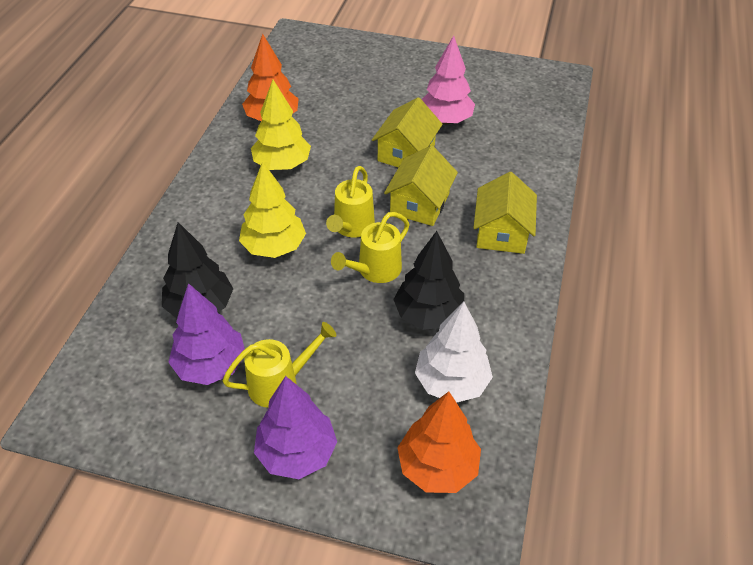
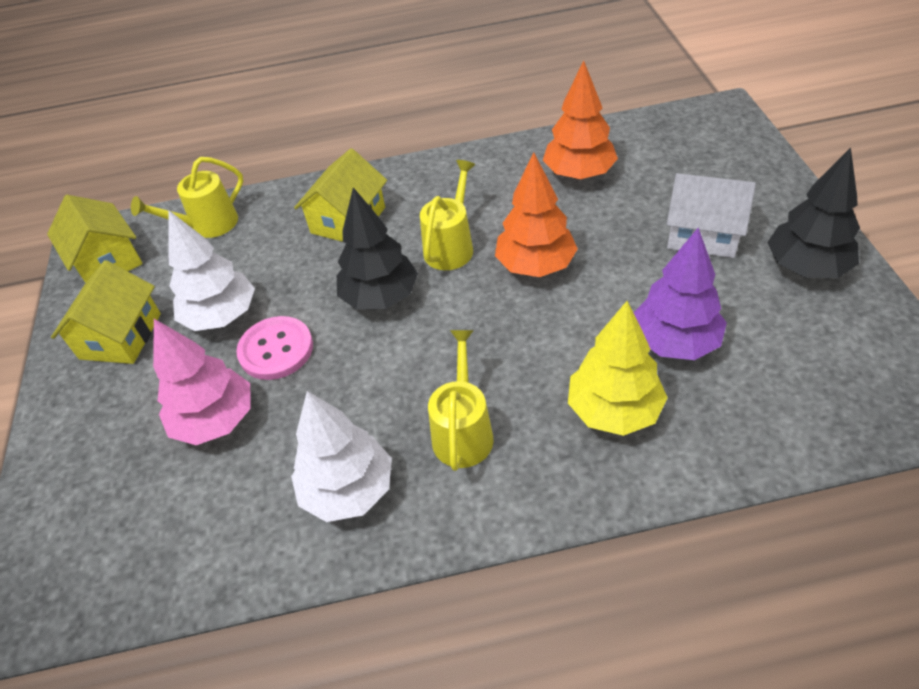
pink button: 0 -> 1
purple tree: 2 -> 1
white house: 0 -> 1
white tree: 1 -> 2
yellow tree: 2 -> 1

